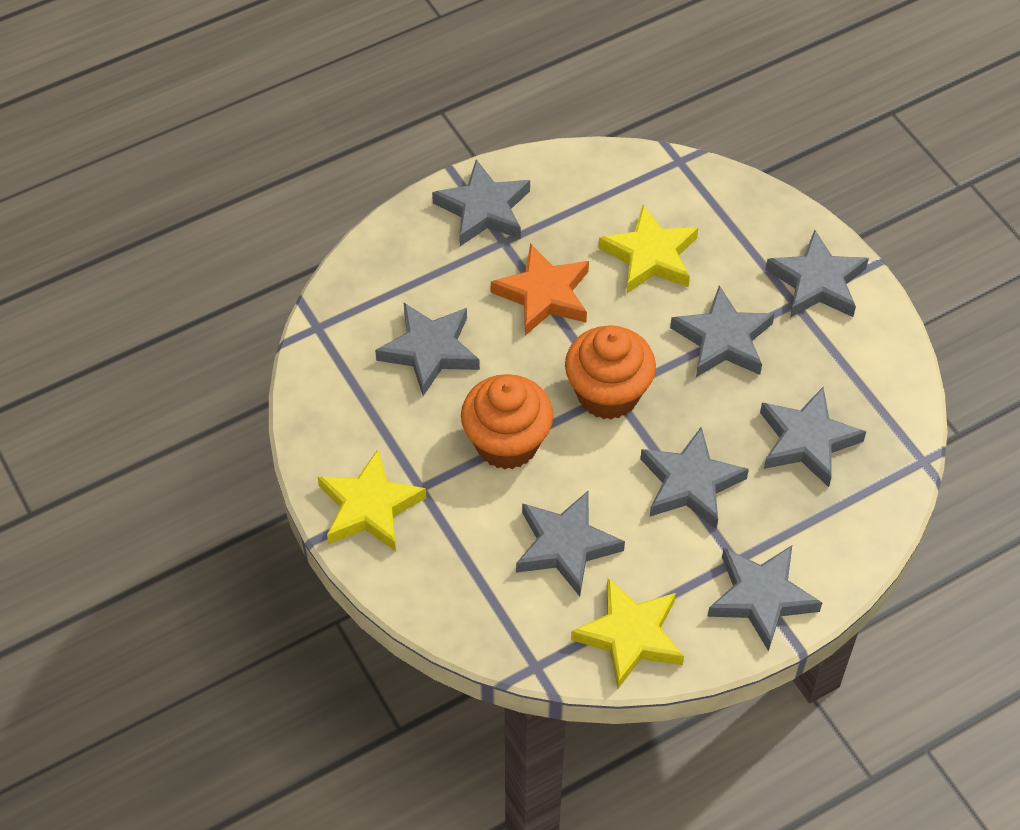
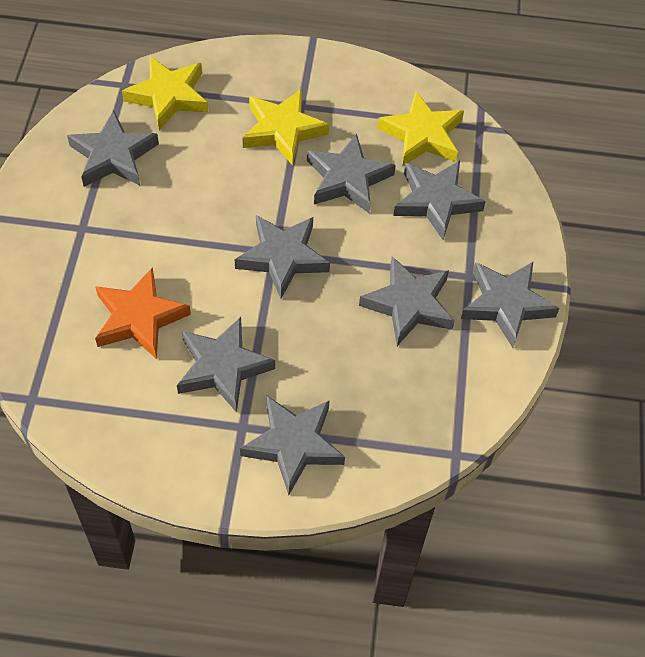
orange cupcake: 2 -> 0

